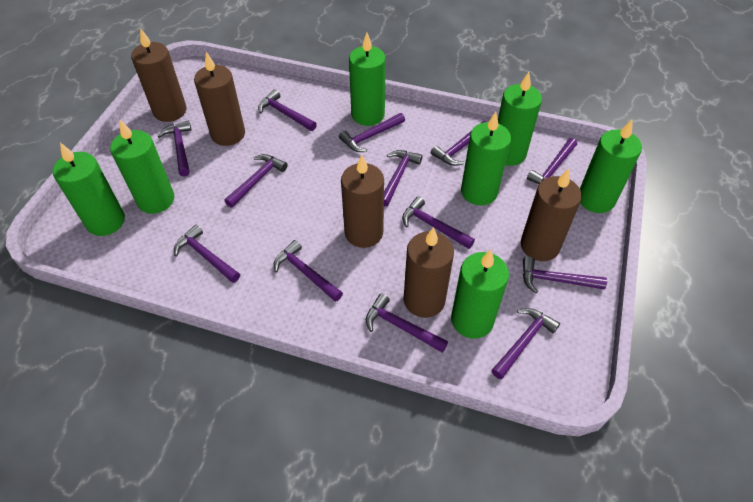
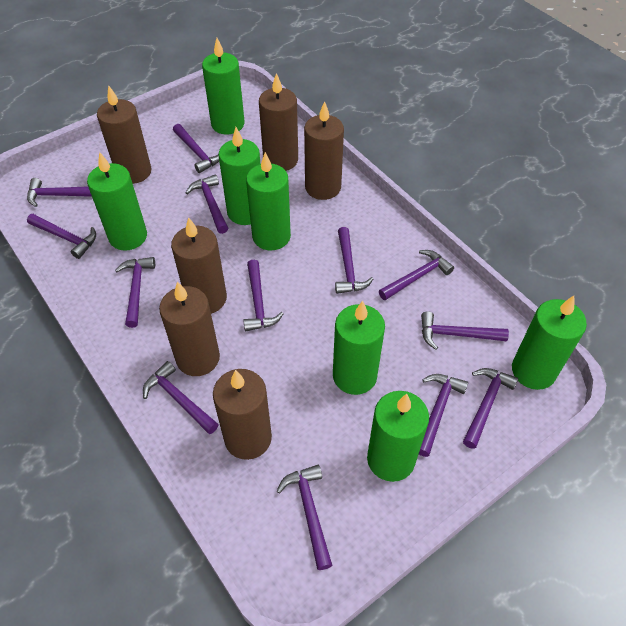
brown candle: 5 -> 6

